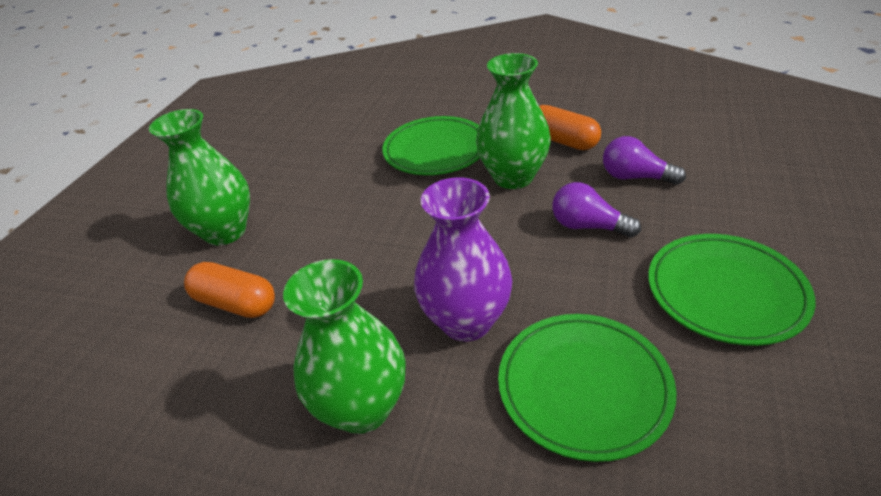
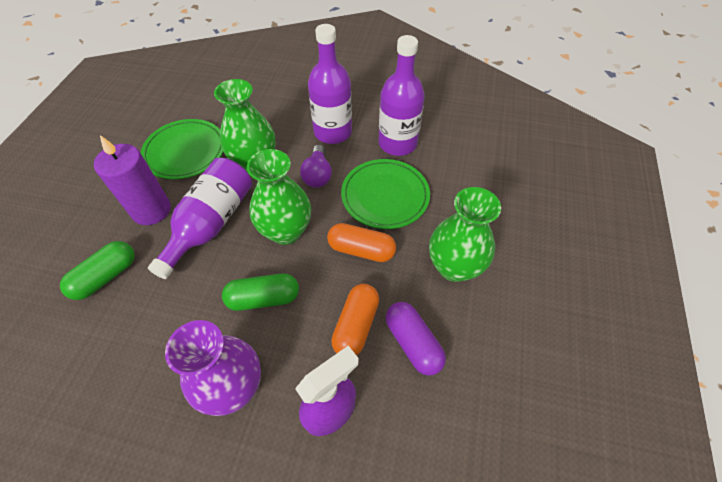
green capsule: 0 -> 2
green plate: 3 -> 2
purple bottle: 0 -> 3
purple candle: 0 -> 1
purple capsule: 0 -> 1
purple light bulb: 2 -> 1
purple spray bottle: 0 -> 1

